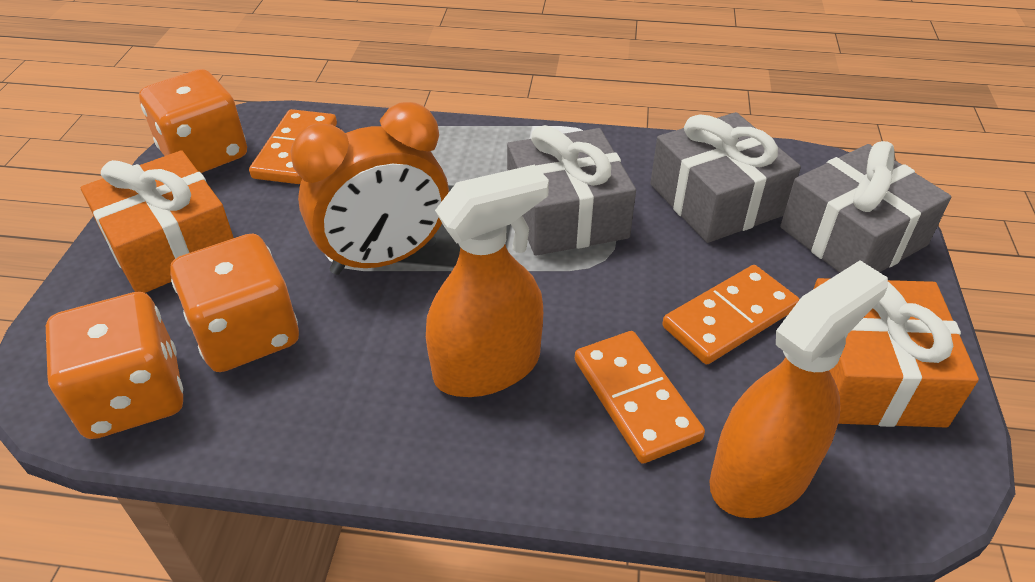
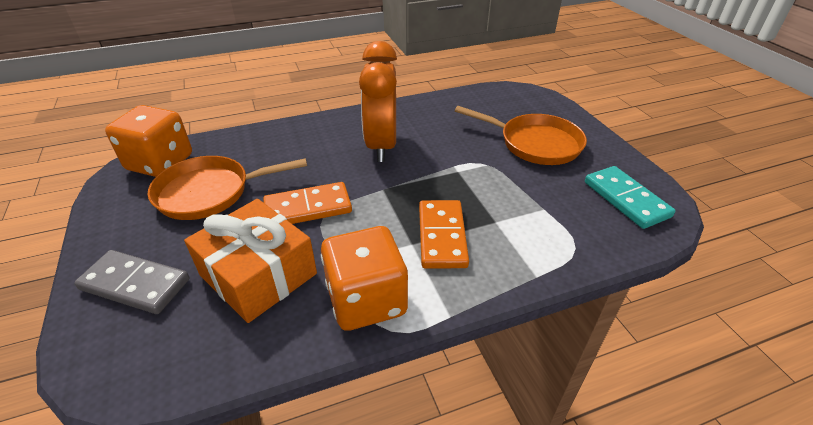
grey domino: 0 -> 1
grey gift: 3 -> 0
orange dice: 3 -> 2
orange domino: 3 -> 2
orange gift: 2 -> 1
orange pan: 0 -> 2
orange spray bottle: 2 -> 0
turquoise domino: 0 -> 1

